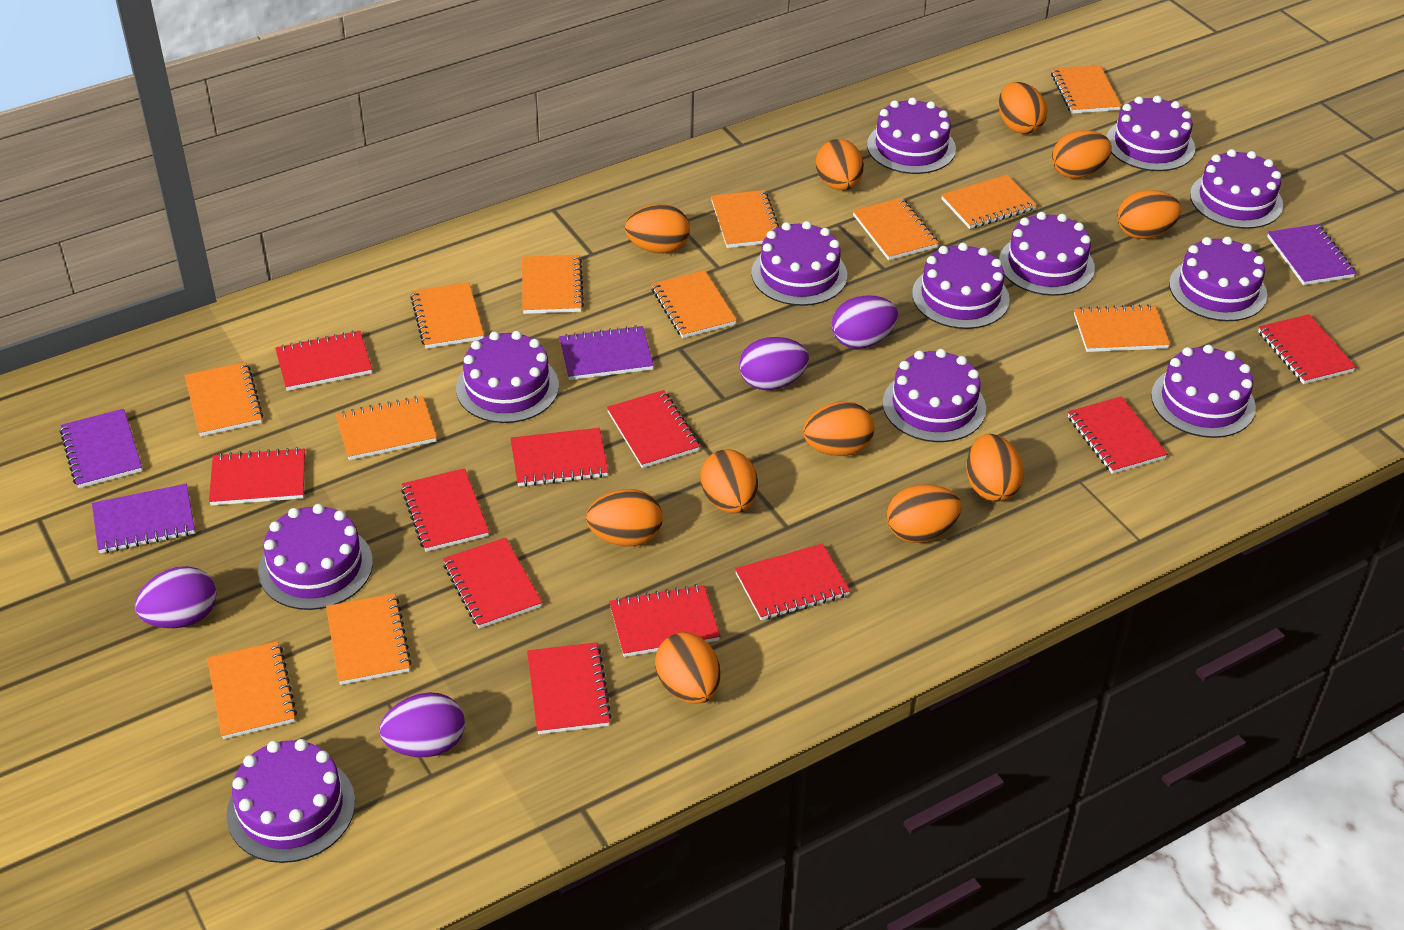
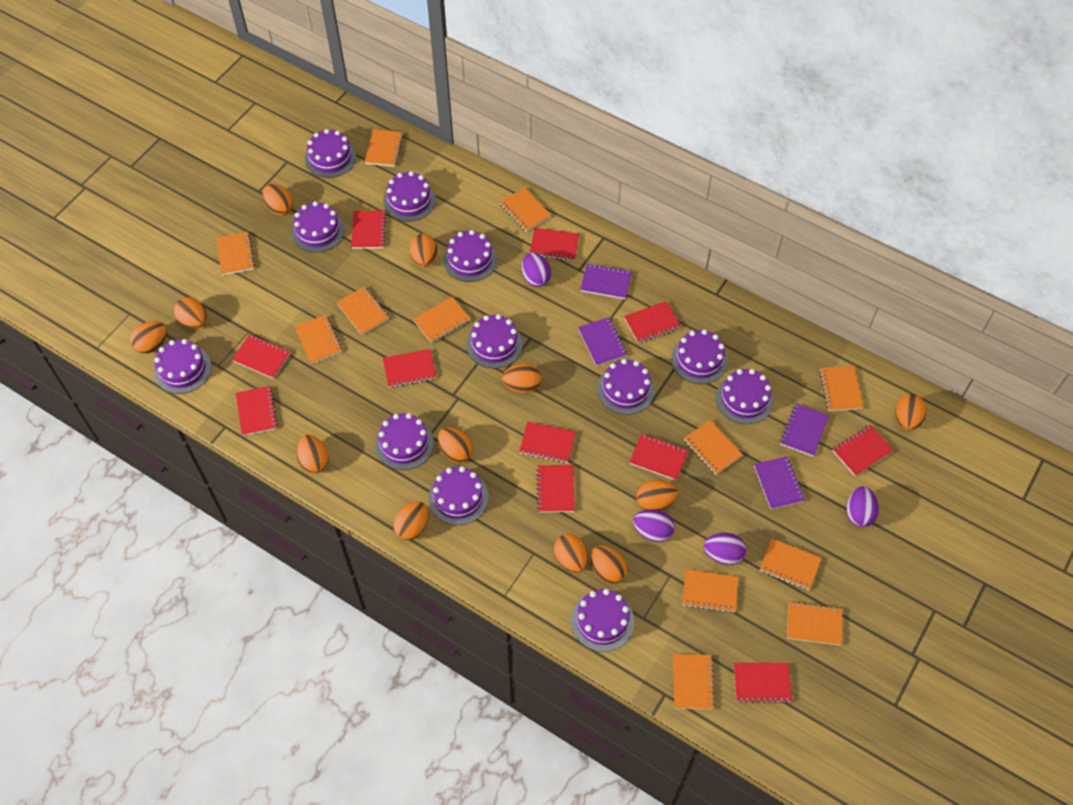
orange egg: 11 -> 12

